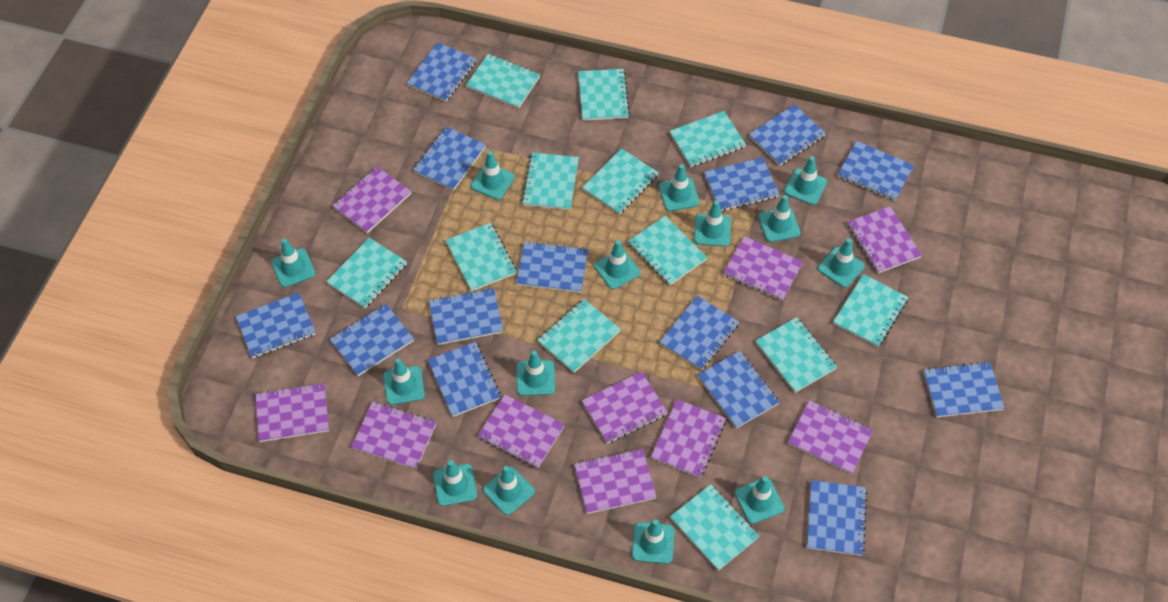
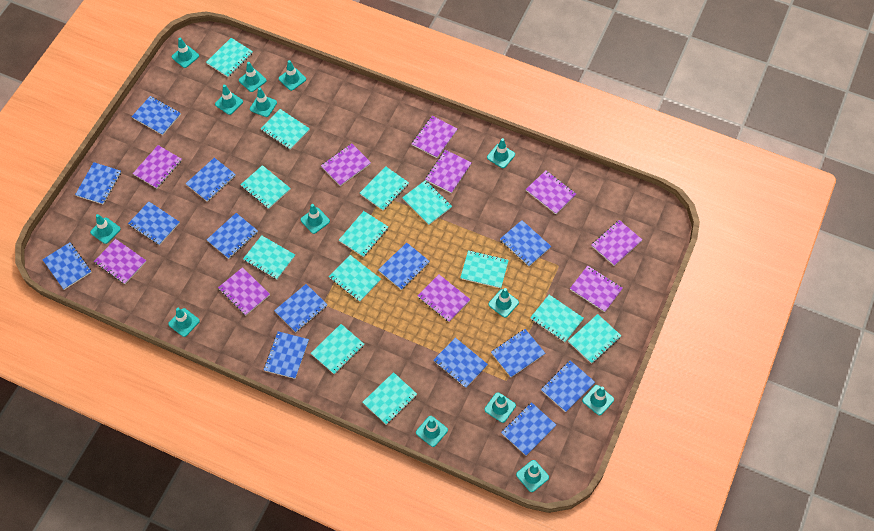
turquoise notebook: 12 -> 13

